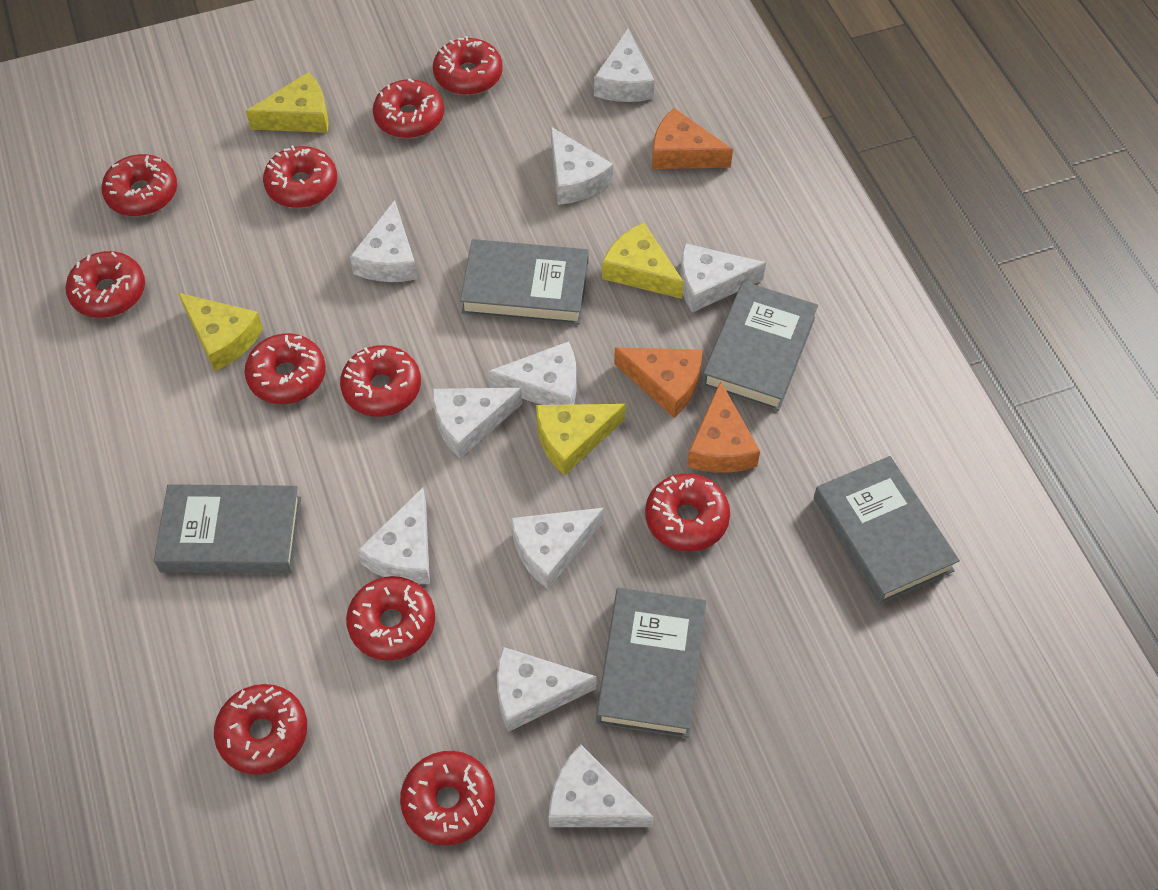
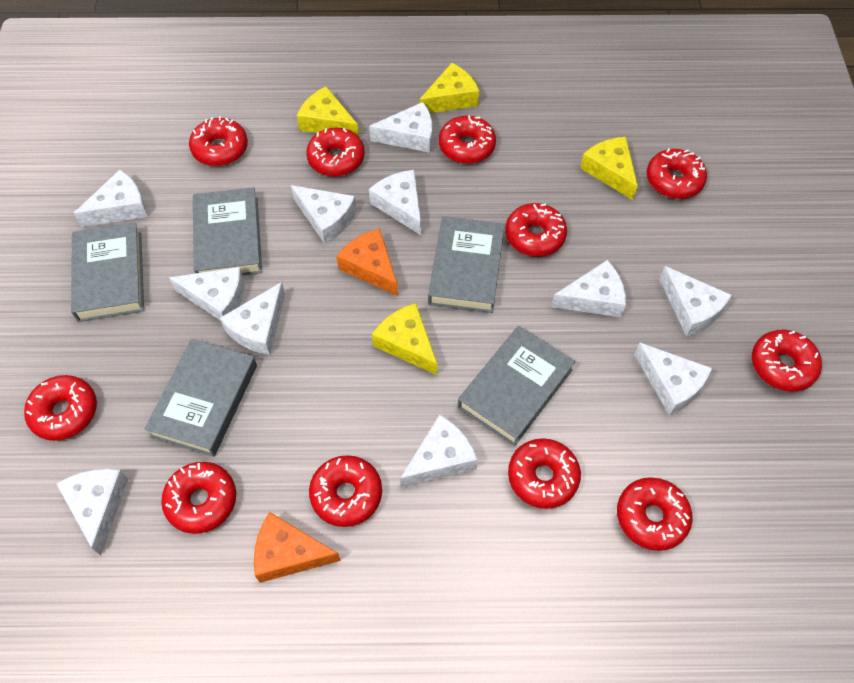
orange cheese: 3 -> 2
white cheese: 10 -> 11

